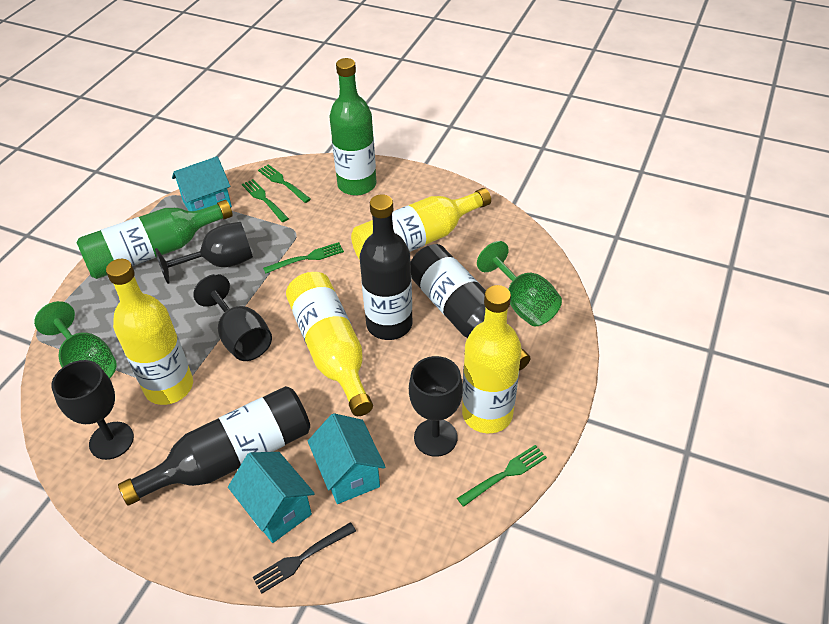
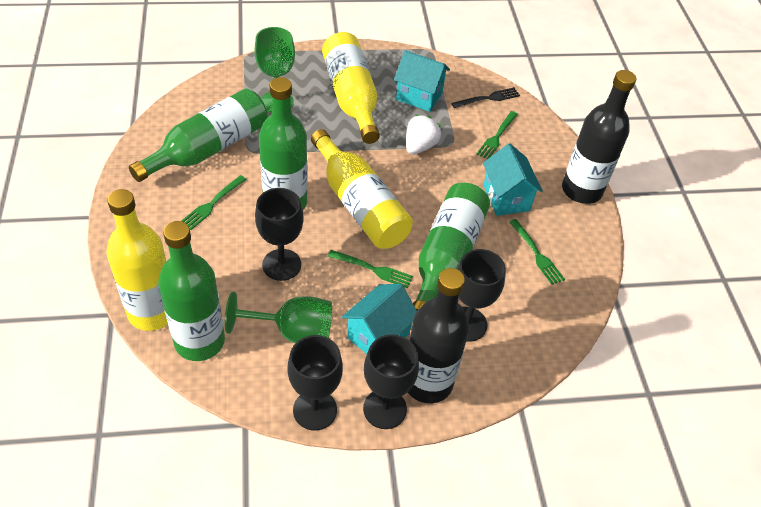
black bottle: 3 -> 2
green bottle: 2 -> 4
white strawberry: 0 -> 1
yellow bottle: 4 -> 3

